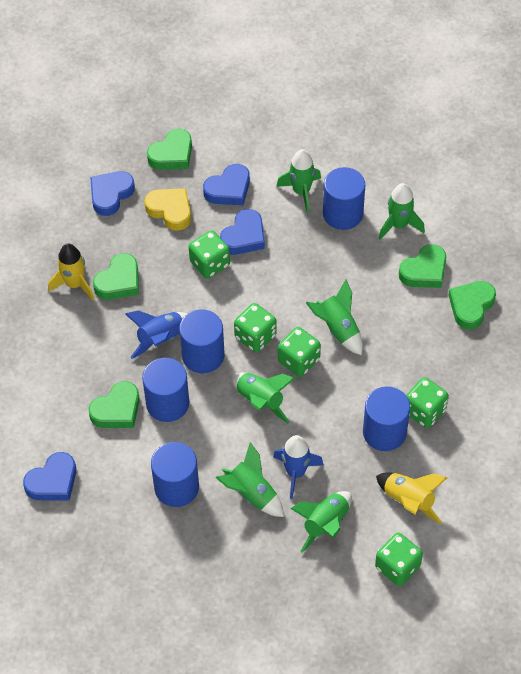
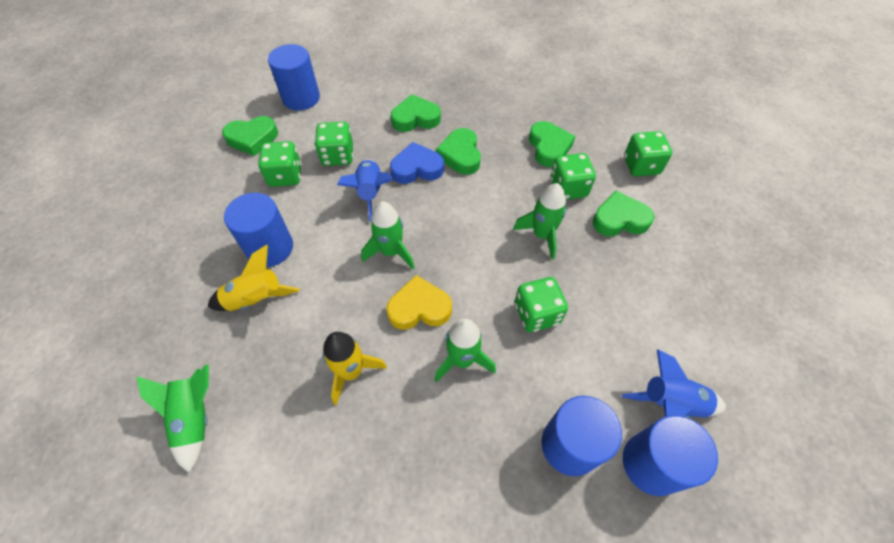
blue cylinder: 5 -> 4
blue heart: 4 -> 1
green rocket: 6 -> 4

